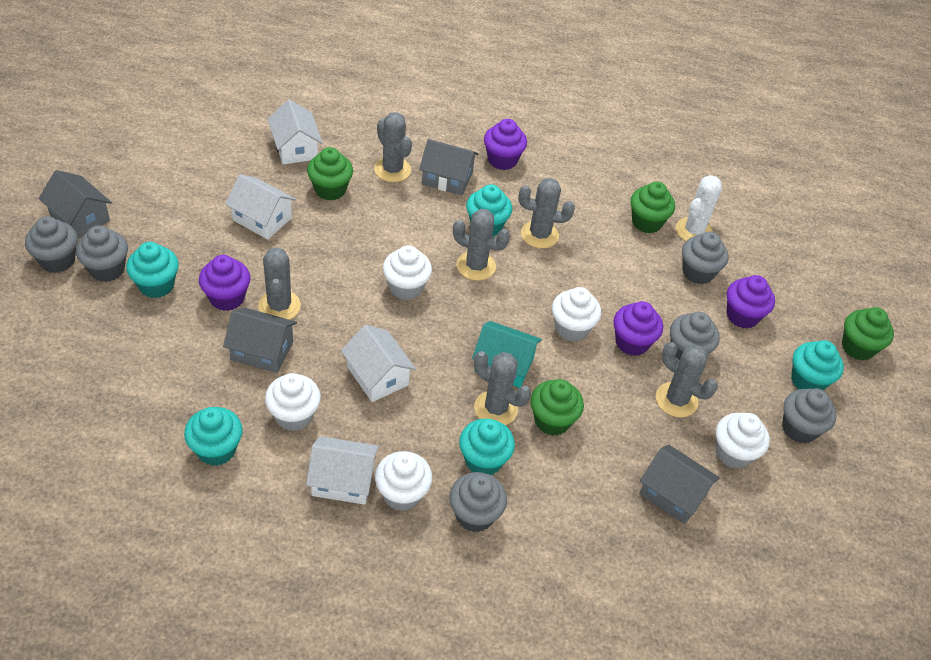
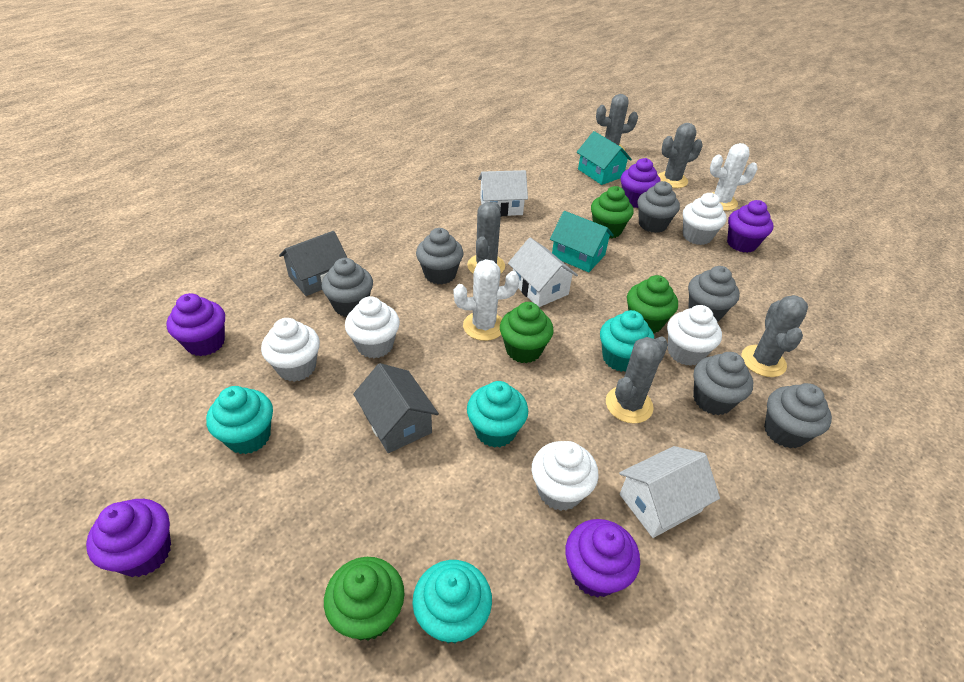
grey cactus: 6 -> 5
grey house: 4 -> 2
purple cupcake: 4 -> 5
turquoise cupcake: 5 -> 4
turquoise house: 1 -> 2
white cactus: 1 -> 2
white house: 4 -> 3

